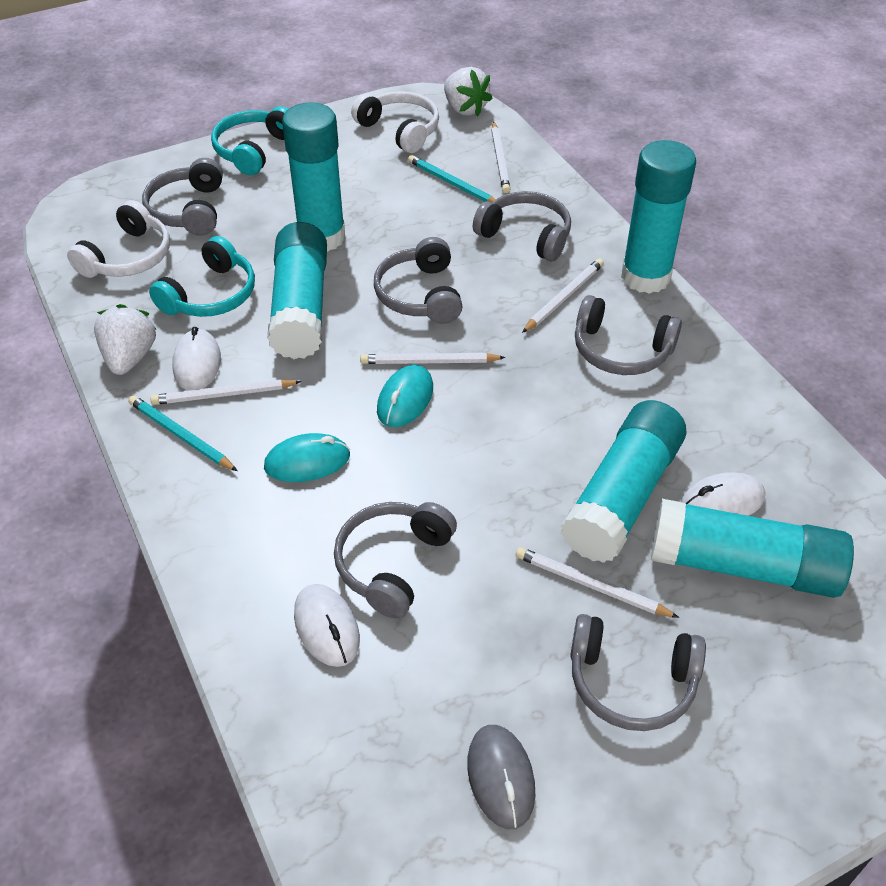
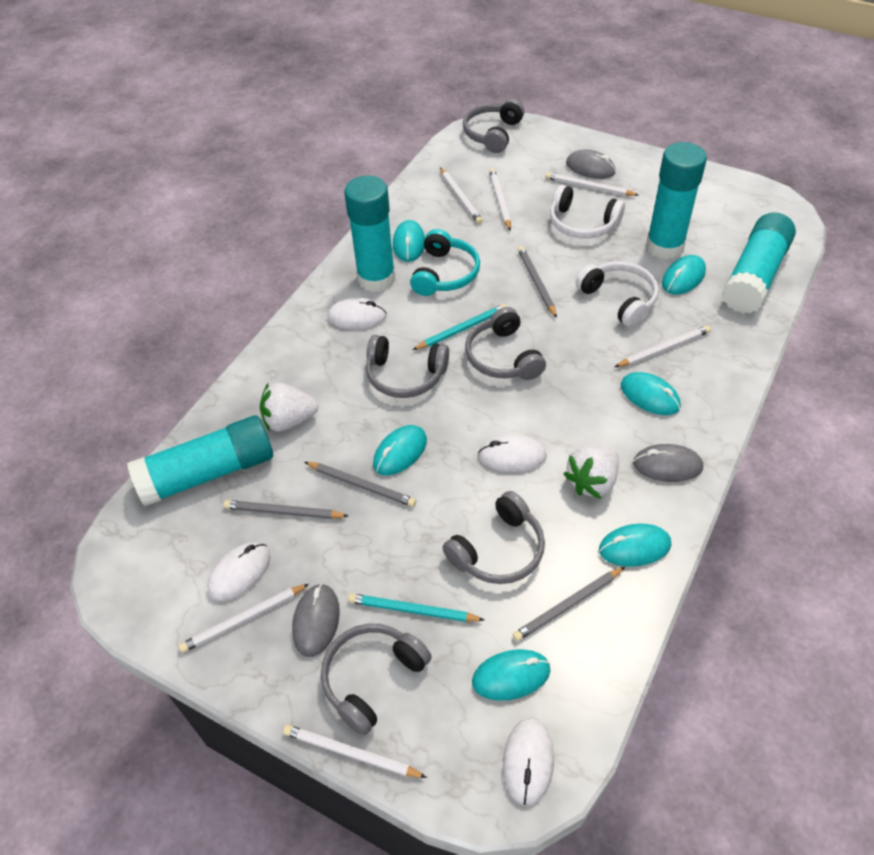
grey headphones: 6 -> 5
grey mouse: 1 -> 3
grey pencil: 0 -> 4
turquoise glue stick: 5 -> 4
turquoise headphones: 2 -> 1
turquoise mouse: 2 -> 6
white mouse: 3 -> 4
white pencil: 5 -> 6

